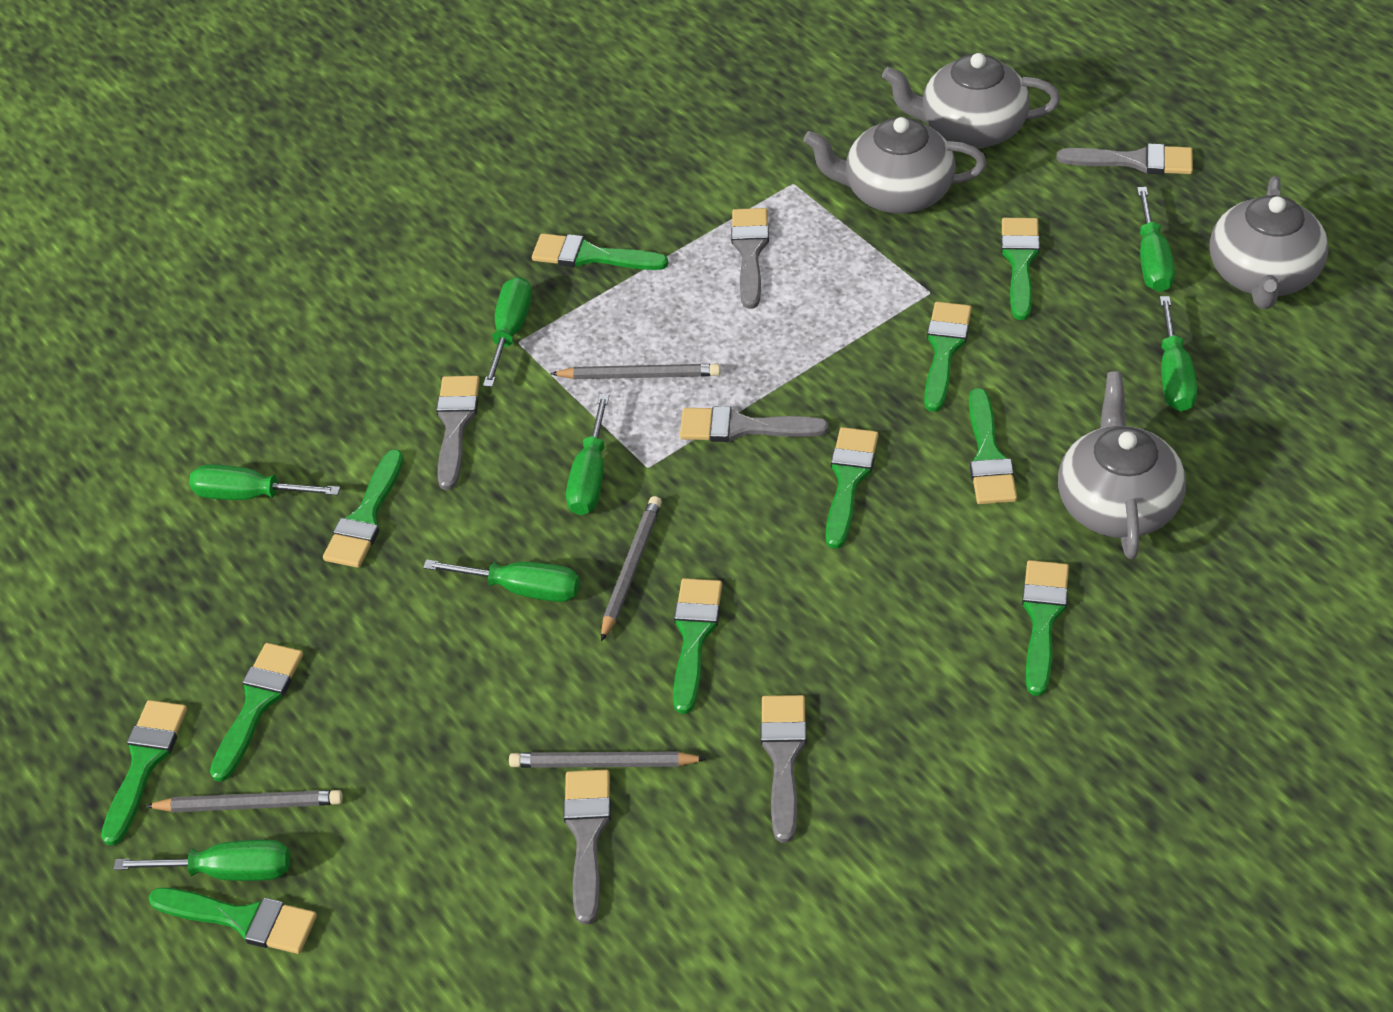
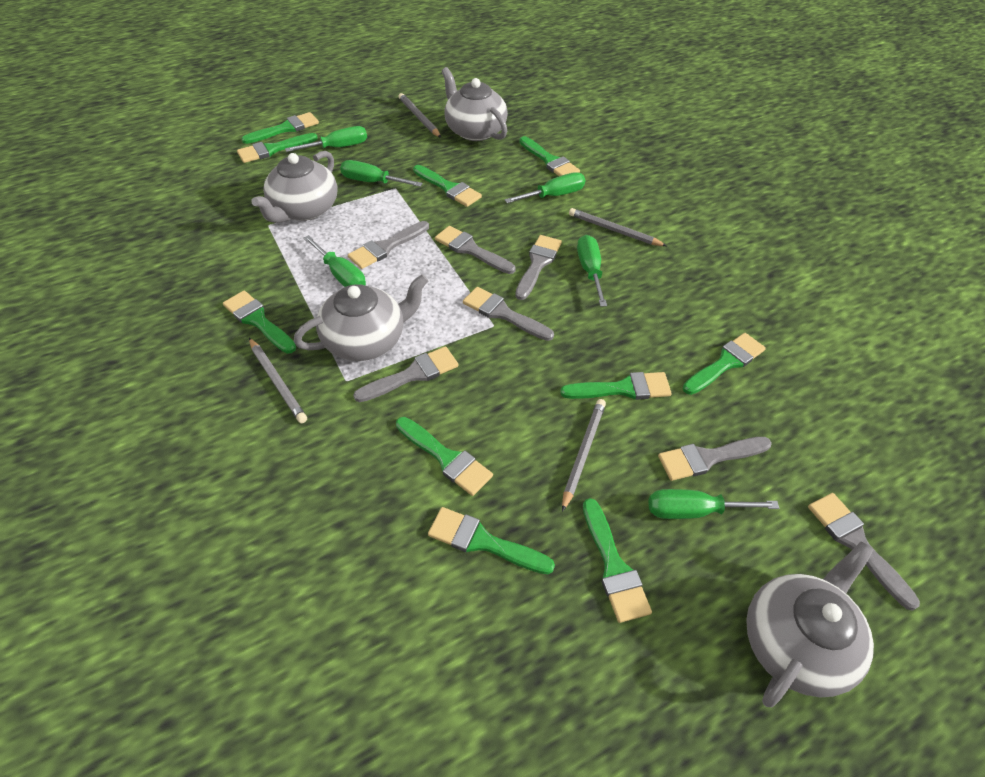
green brush: 11 -> 10
green screwdriver: 7 -> 6
grey brush: 6 -> 7

